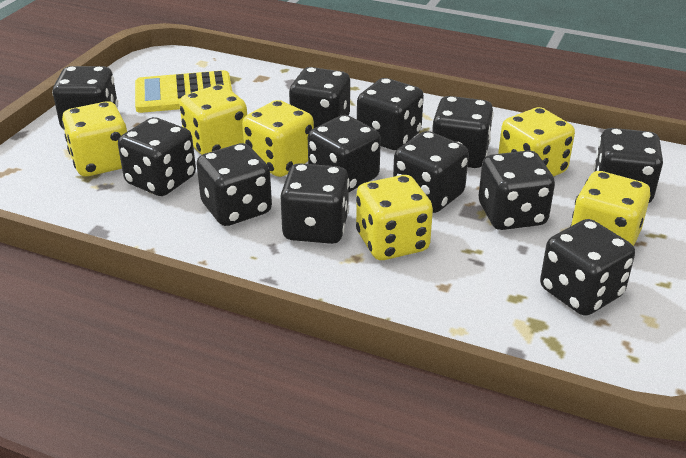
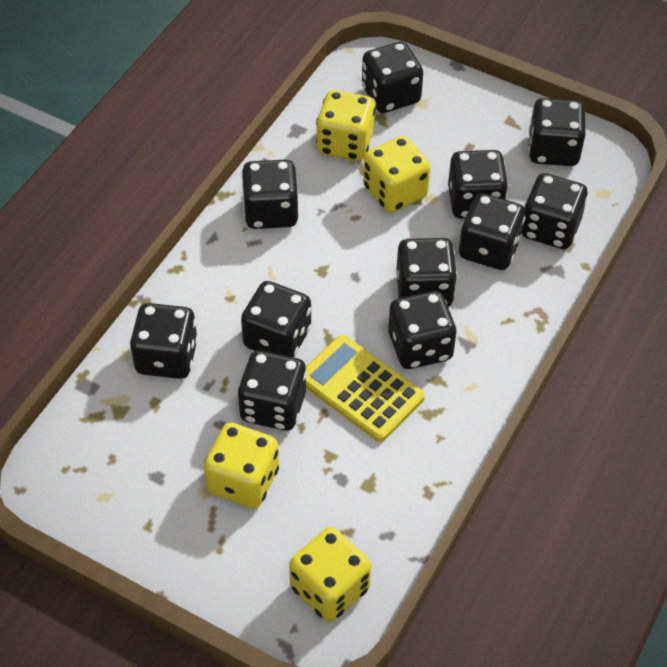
black dice: 12 -> 11
yellow dice: 6 -> 4

